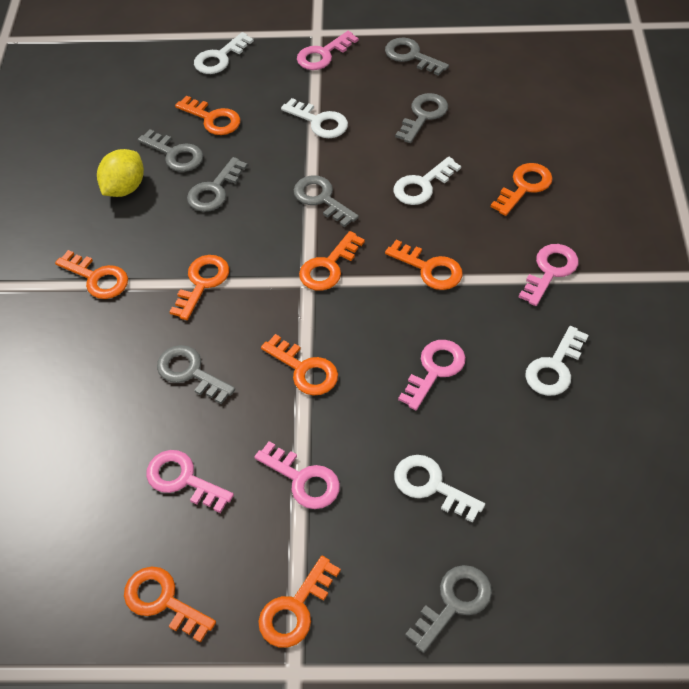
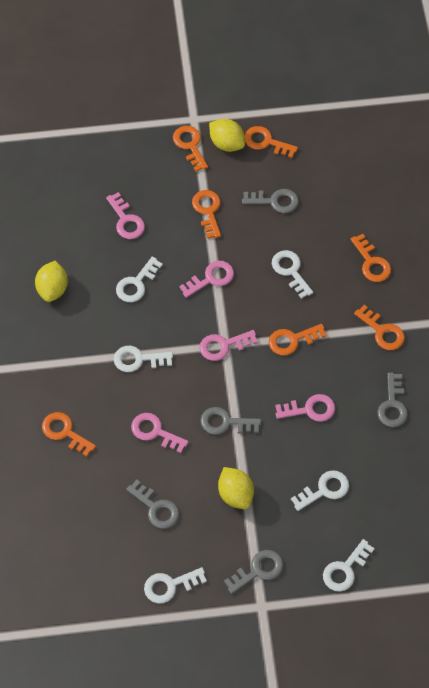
grey key: 7 -> 5
orange key: 9 -> 7
white key: 5 -> 6
yellow lemon: 1 -> 3

